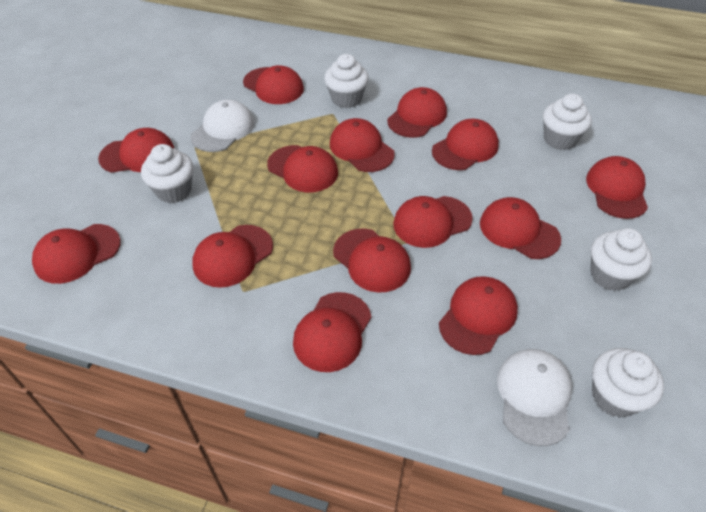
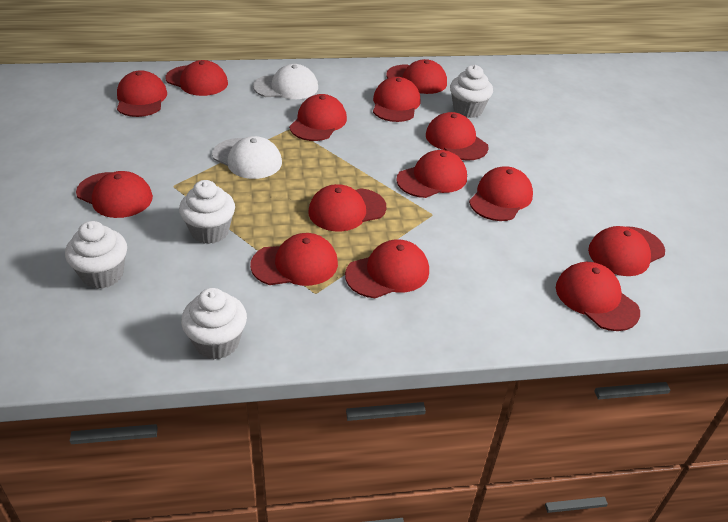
white cupcake: 5 -> 4

